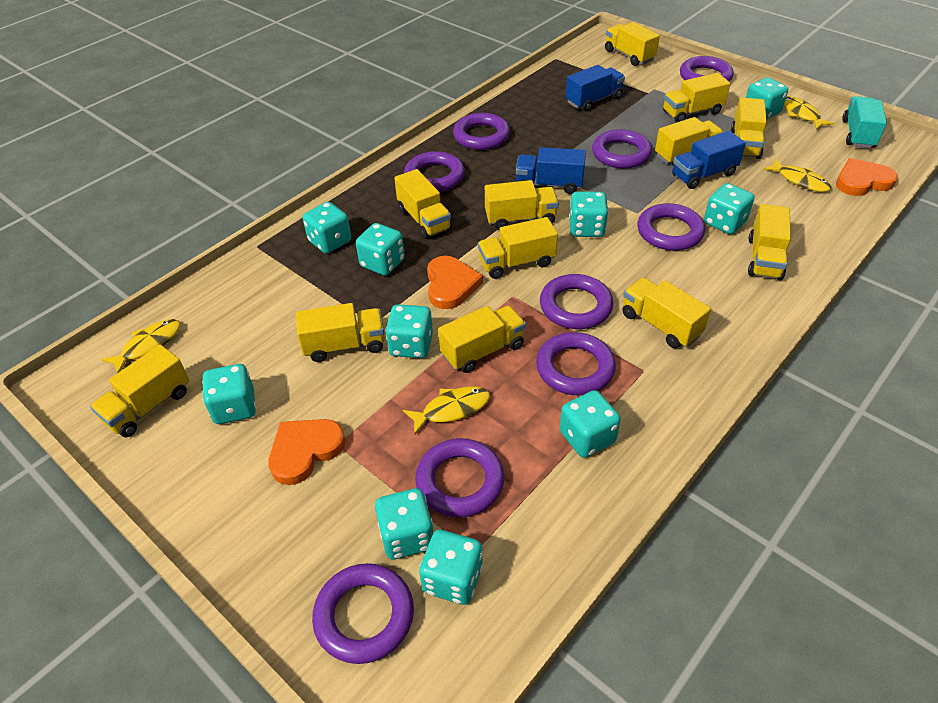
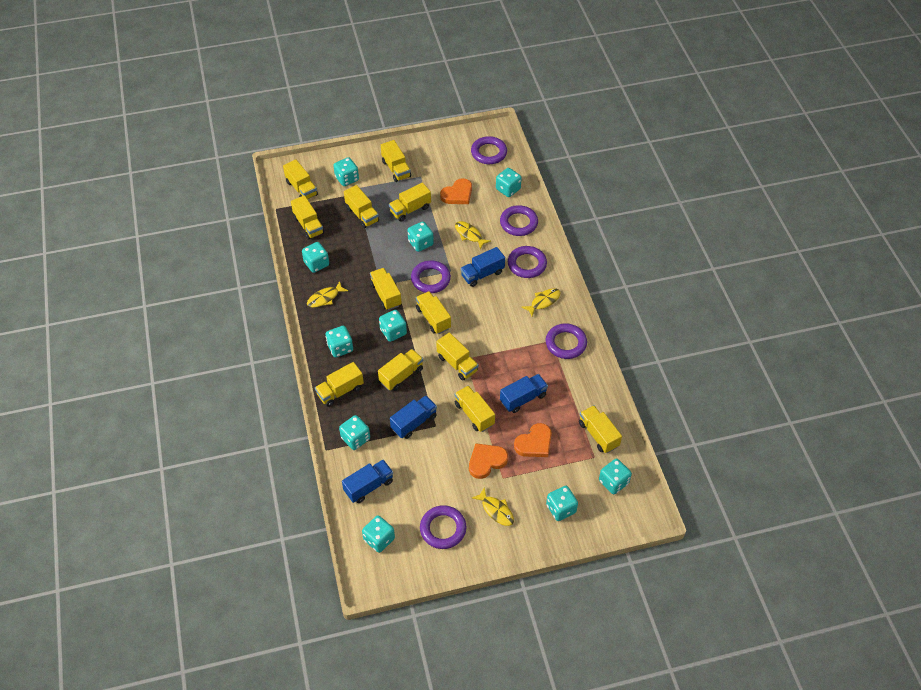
blue truck: 3 -> 4
purple ring: 9 -> 6
turquoise truck: 1 -> 0

